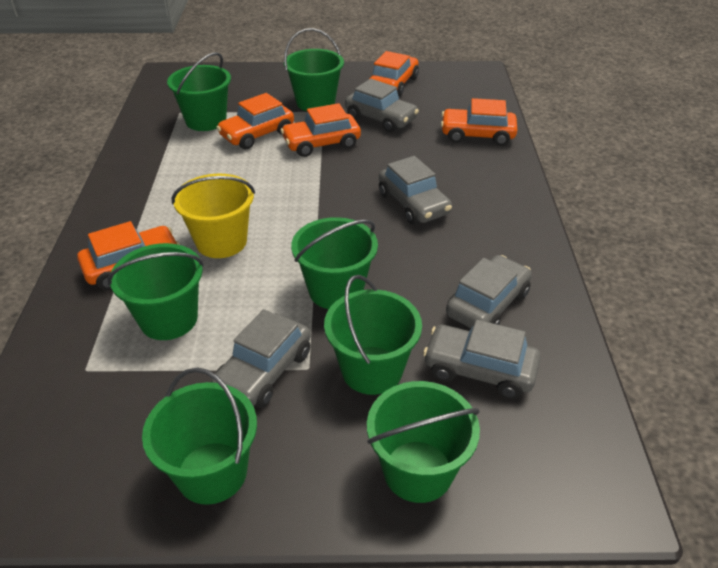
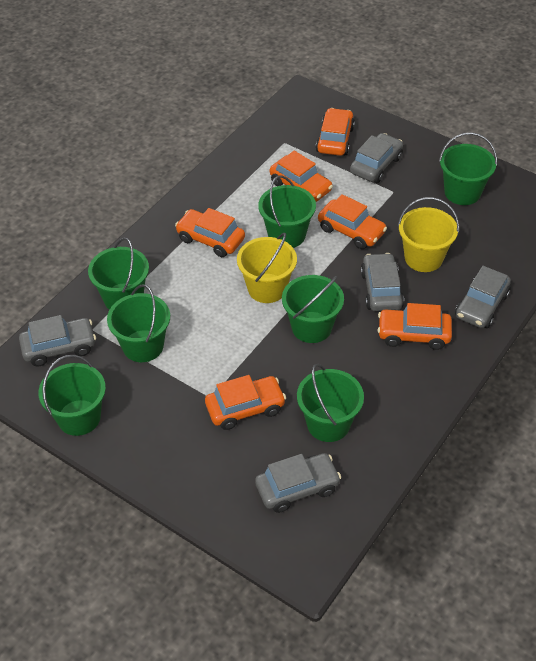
orange car: 5 -> 6
yellow bucket: 1 -> 2

